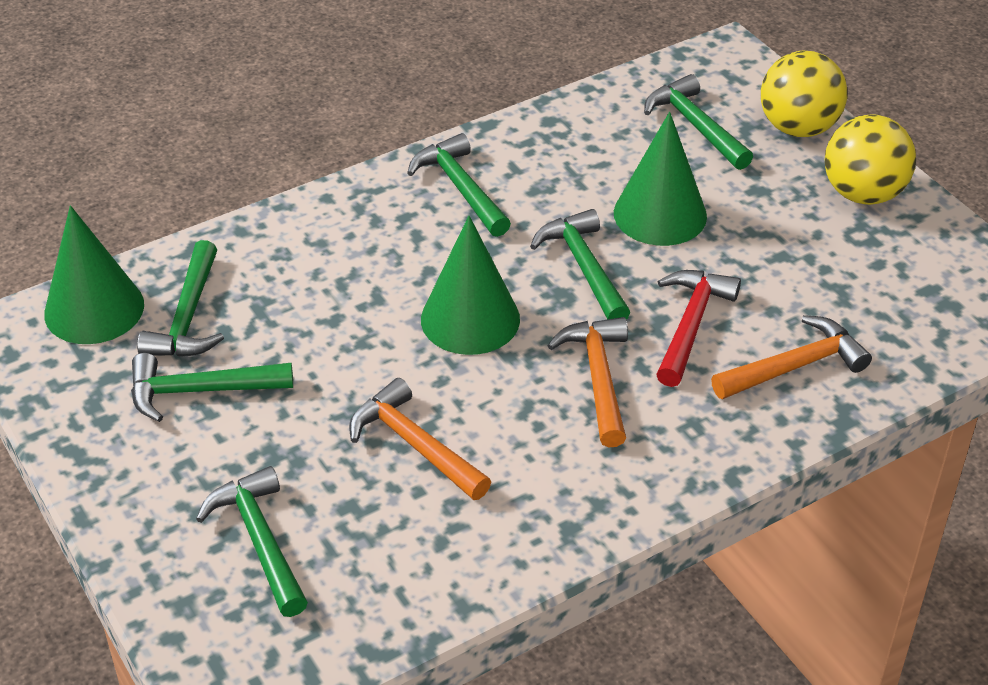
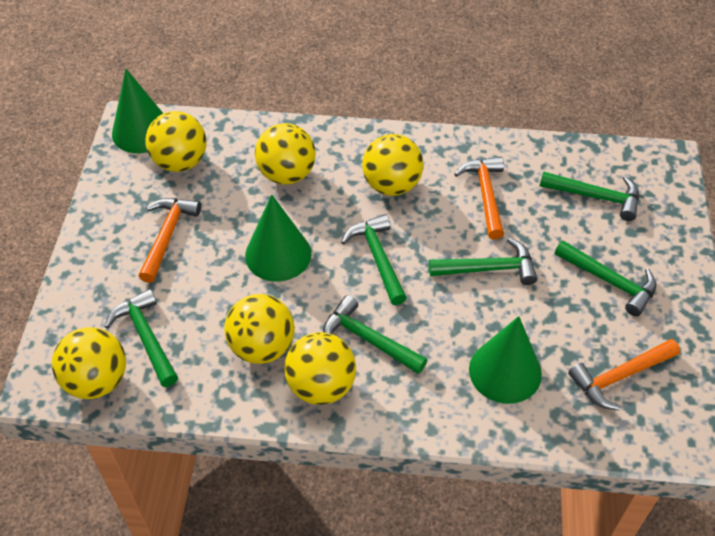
red hammer: 1 -> 0
yellow ball: 2 -> 6

